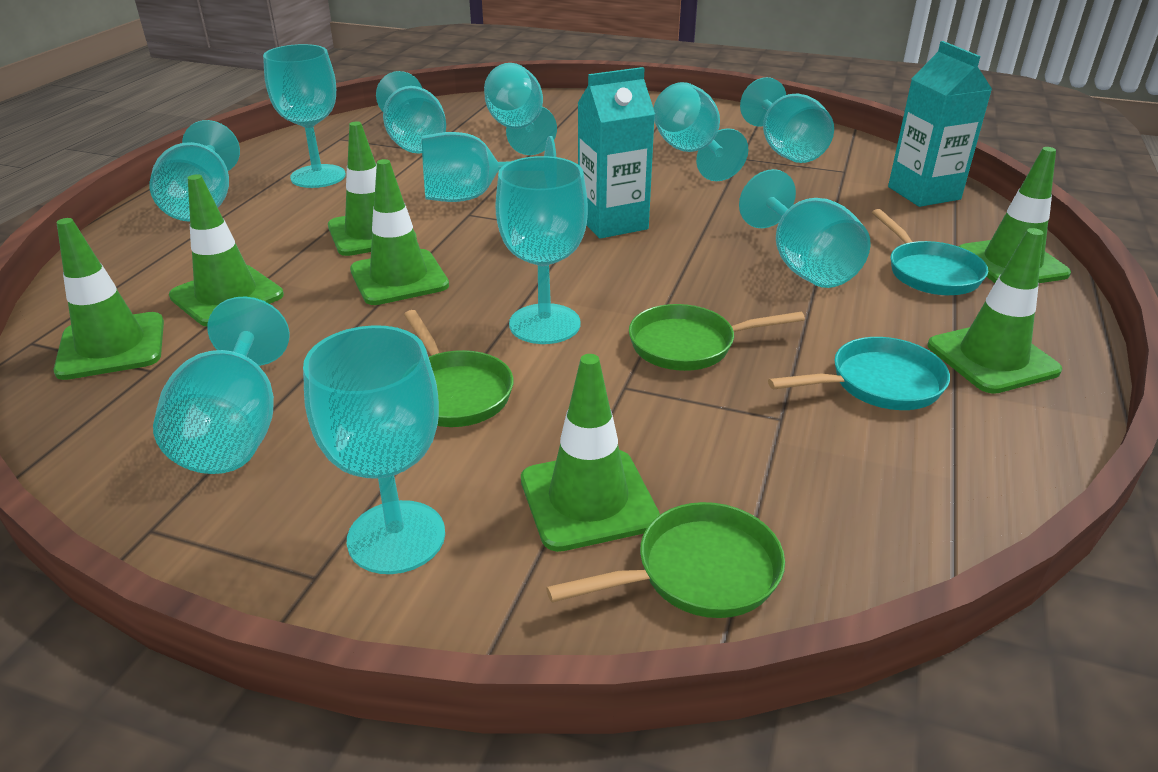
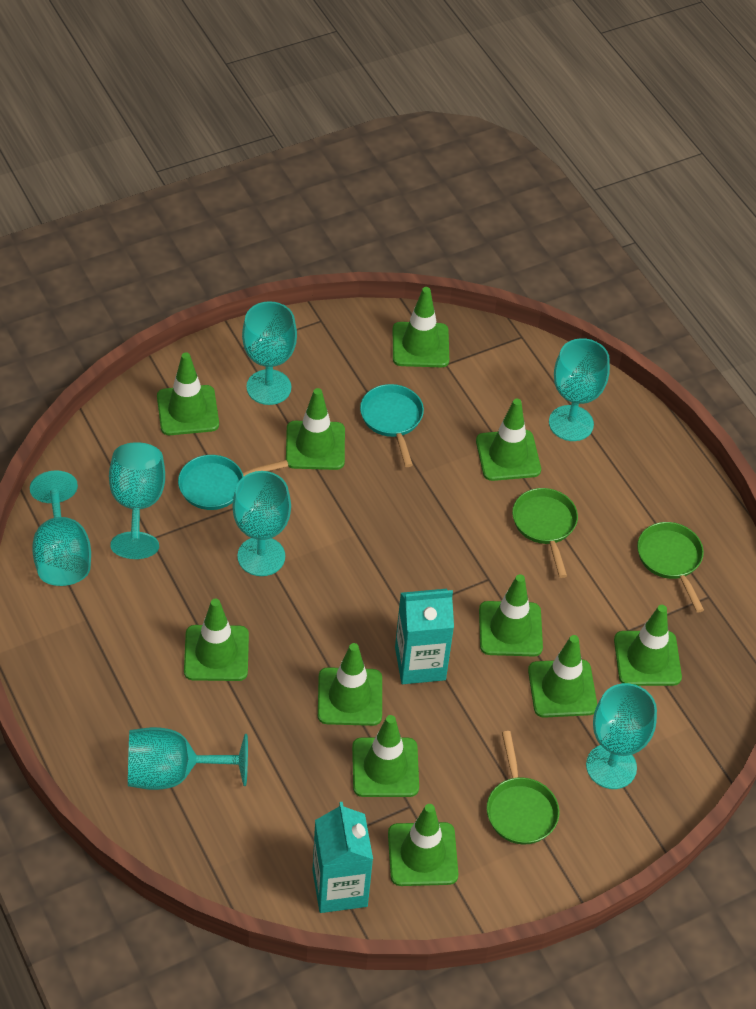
green traffic cone: 7 -> 11
turquoise goblet: 11 -> 7

